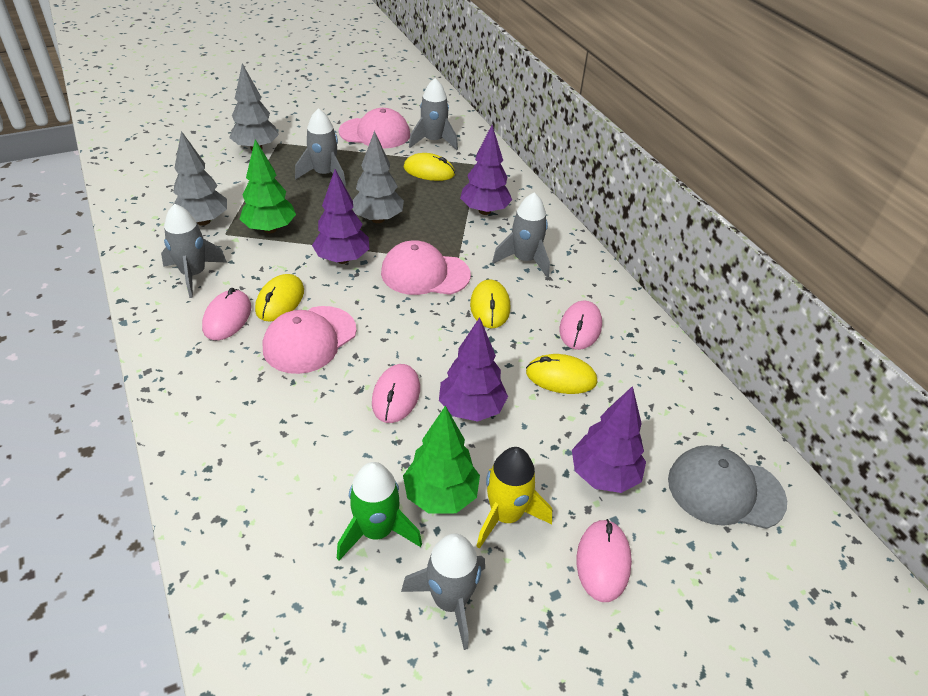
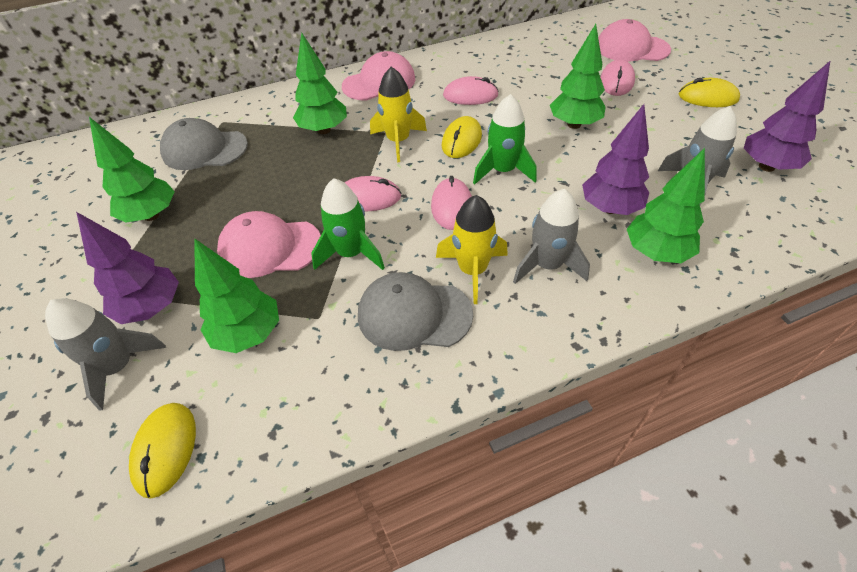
green rocket: 1 -> 2
green tree: 2 -> 5
grey cap: 1 -> 2
grey rocket: 5 -> 3
grey tree: 3 -> 0
purple tree: 4 -> 3
yellow mouse: 4 -> 3
yellow rocket: 1 -> 2

